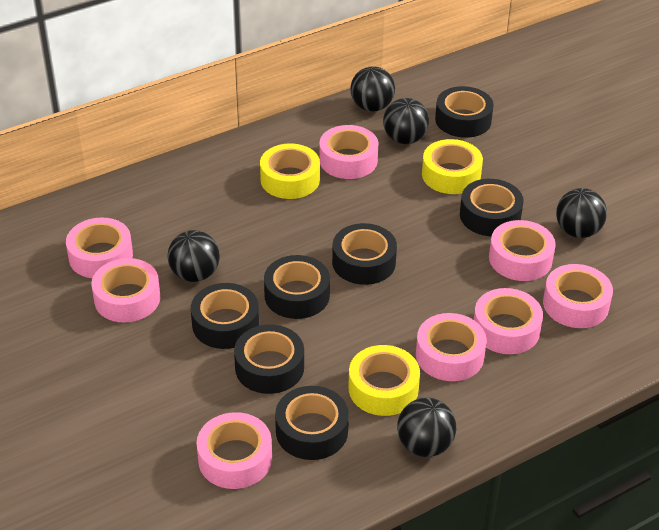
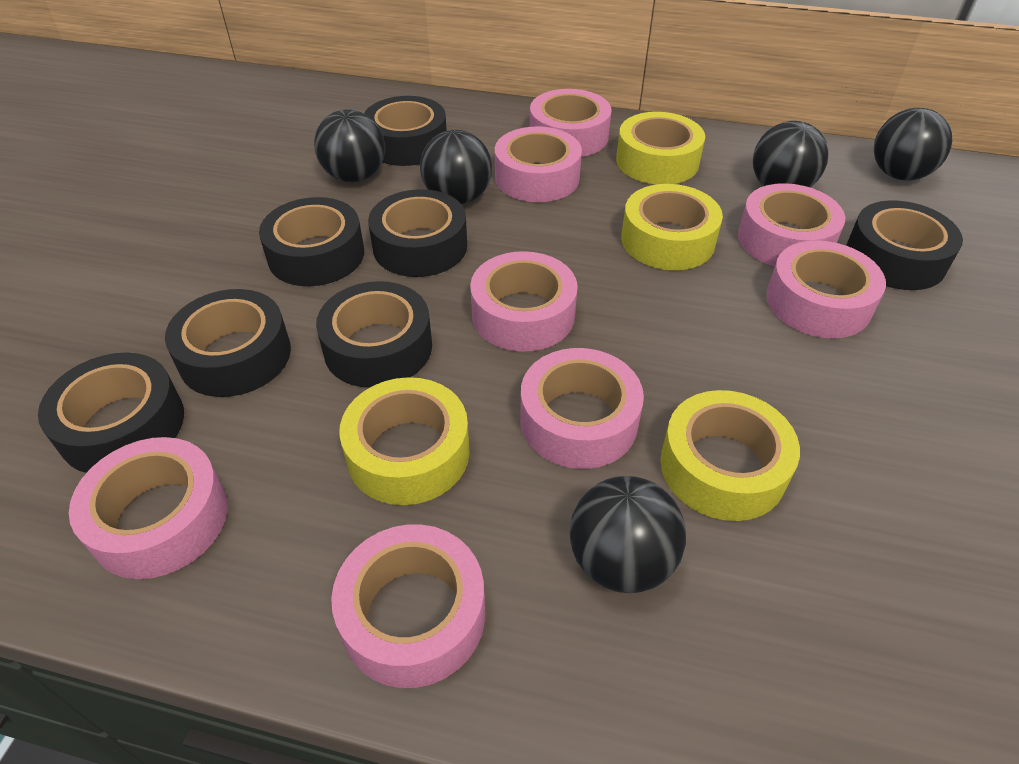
yellow tape: 3 -> 4

